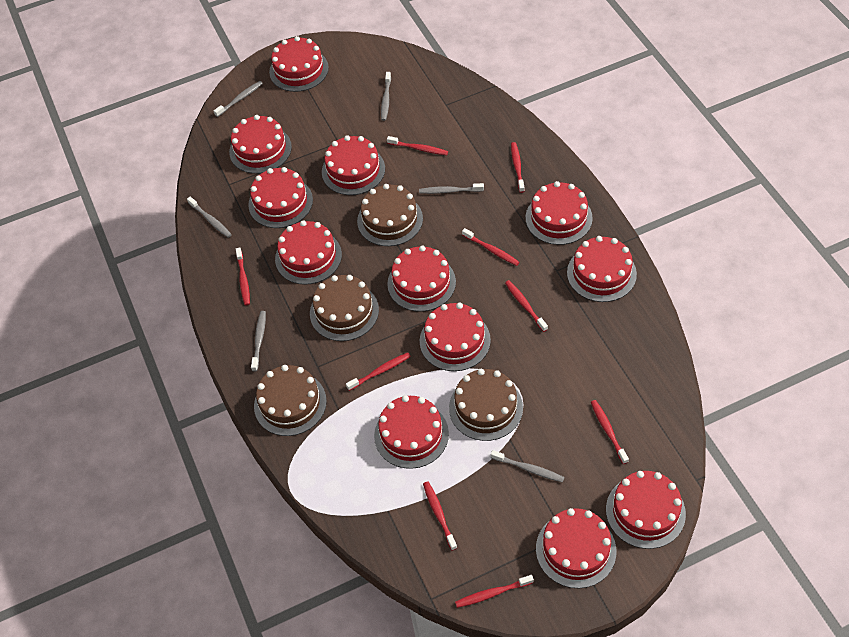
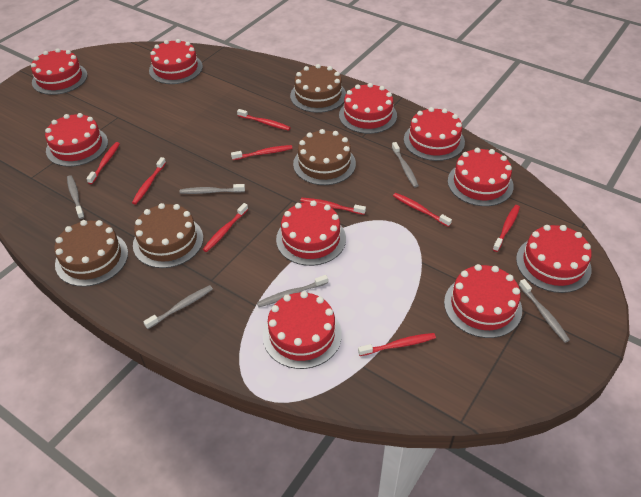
red cake: 12 -> 10

